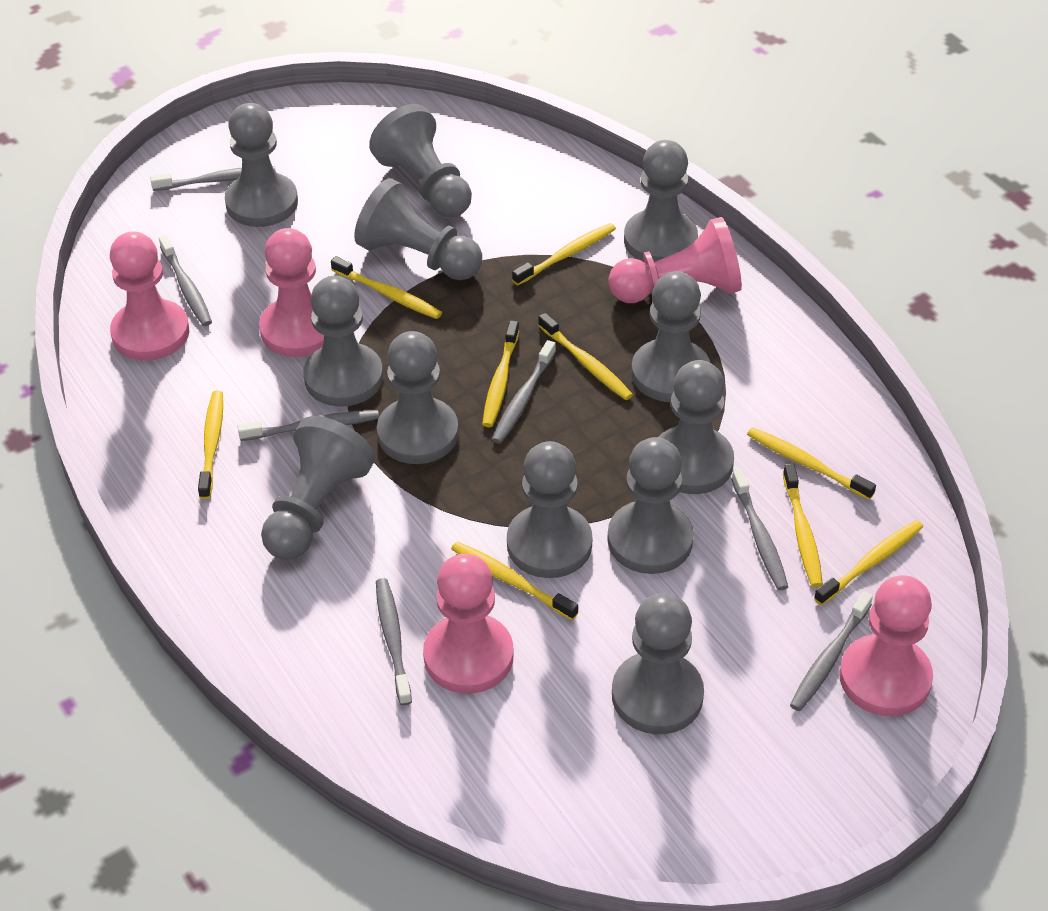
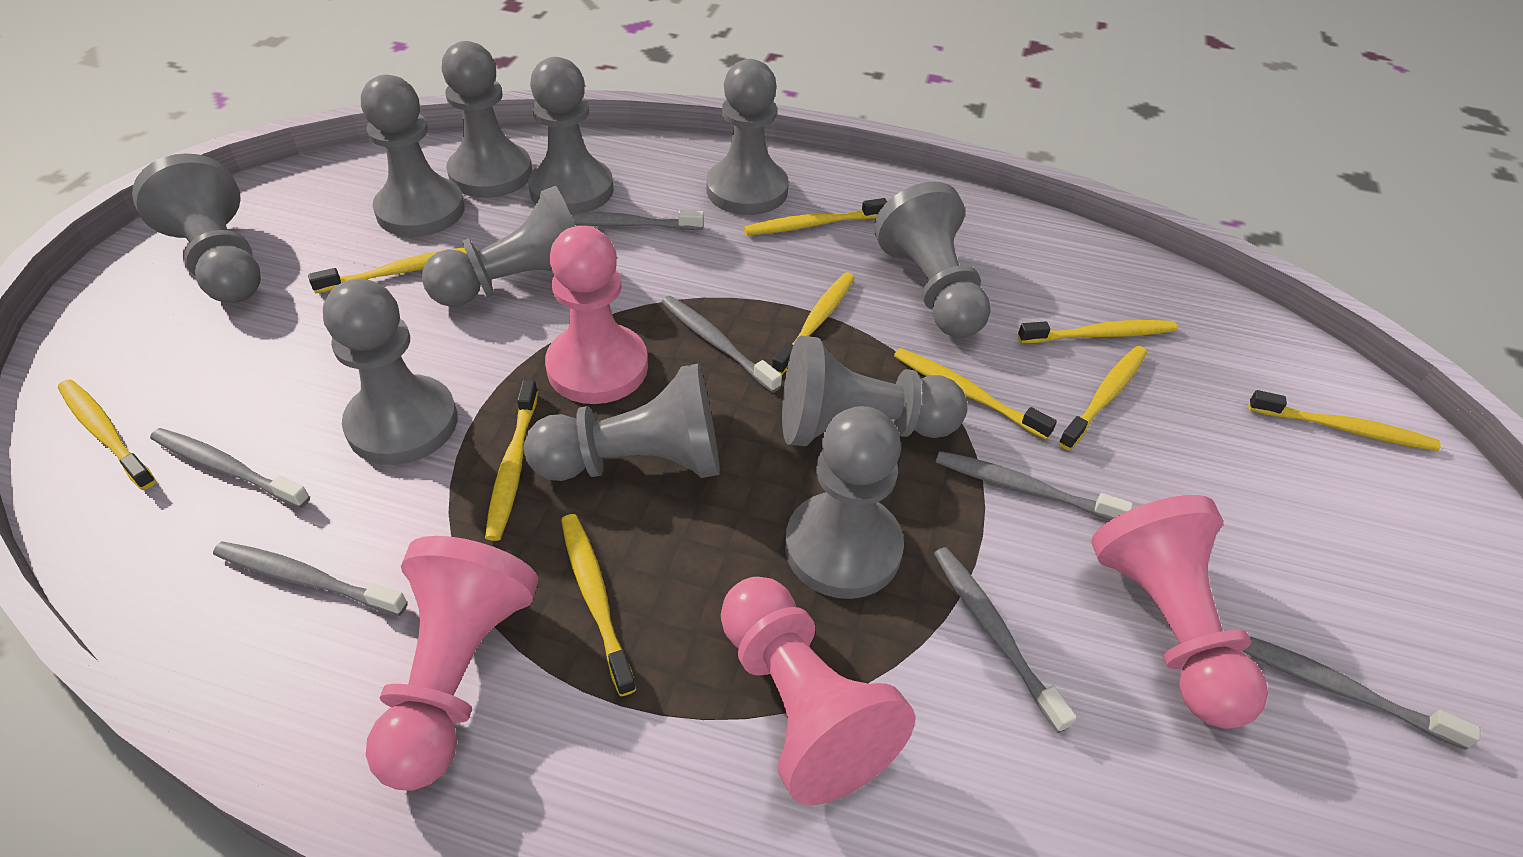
grey pawn: 12 -> 11
pink pawn: 5 -> 4
yellow toothbrush: 9 -> 10

